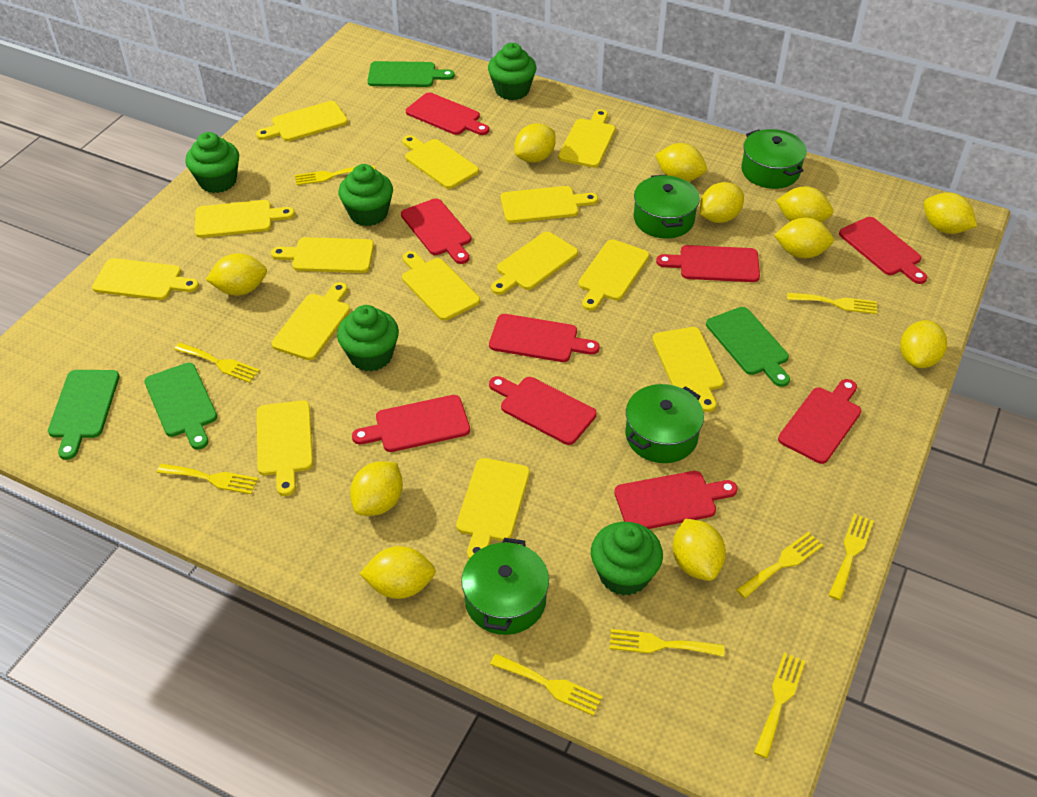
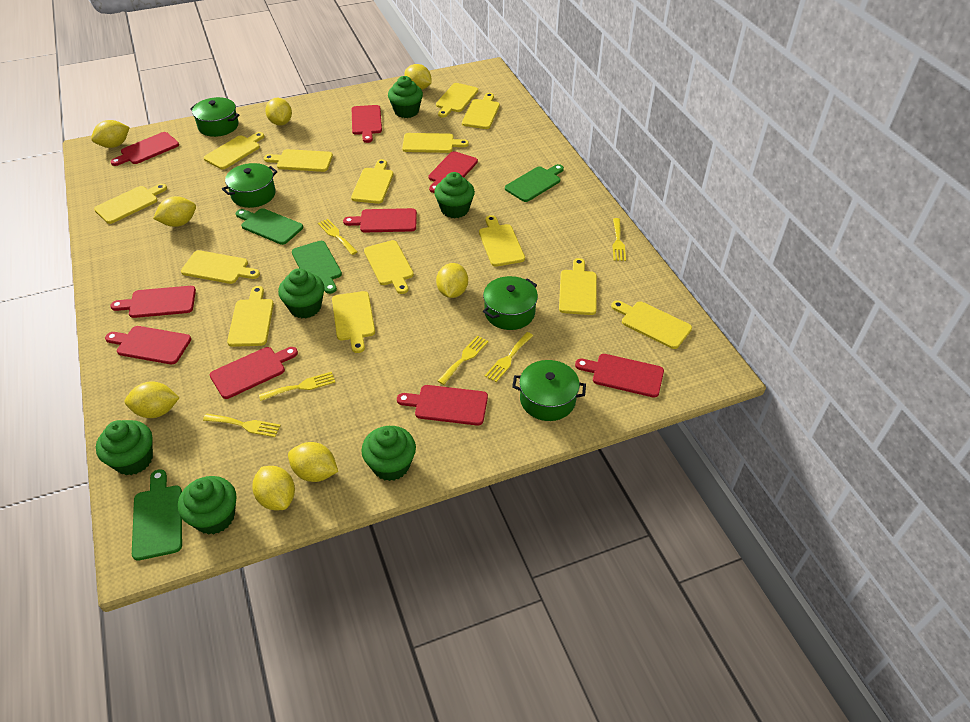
green cupcake: 5 -> 6
yellow fork: 9 -> 6
yellow lemon: 11 -> 8

